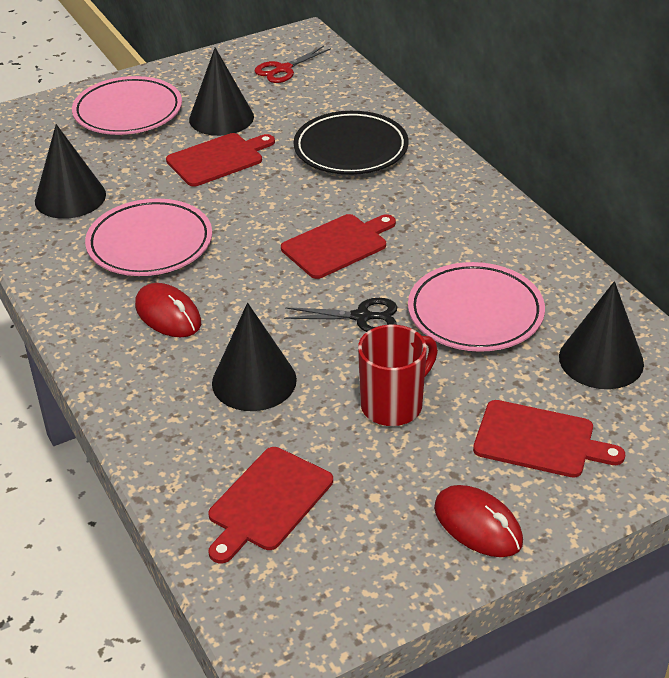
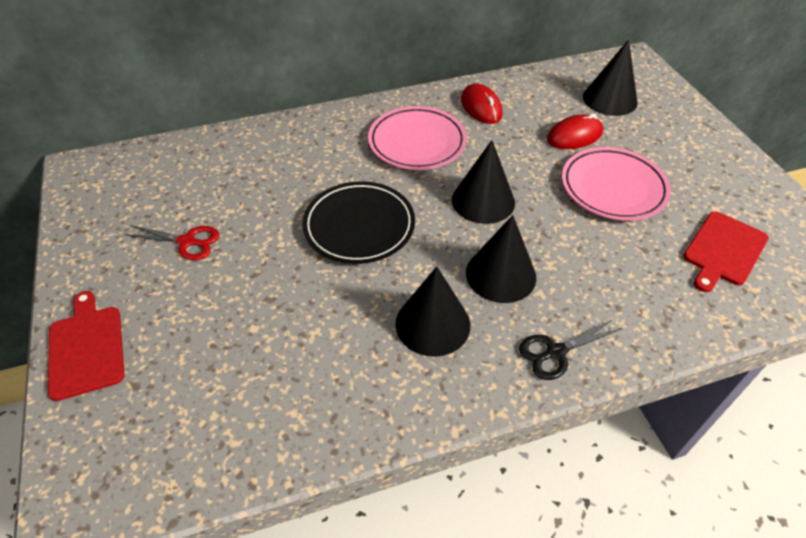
pink plate: 3 -> 2
red cutting board: 4 -> 2
red mug: 1 -> 0

